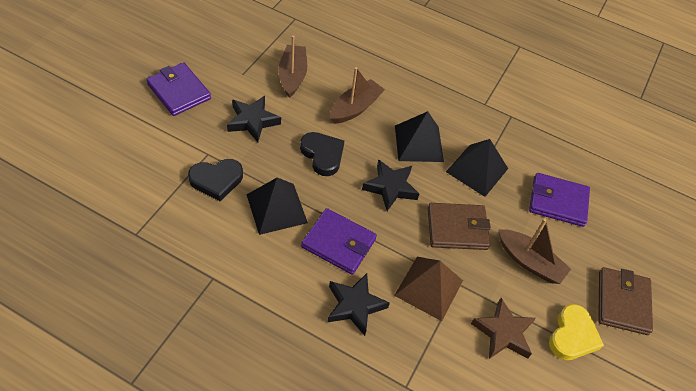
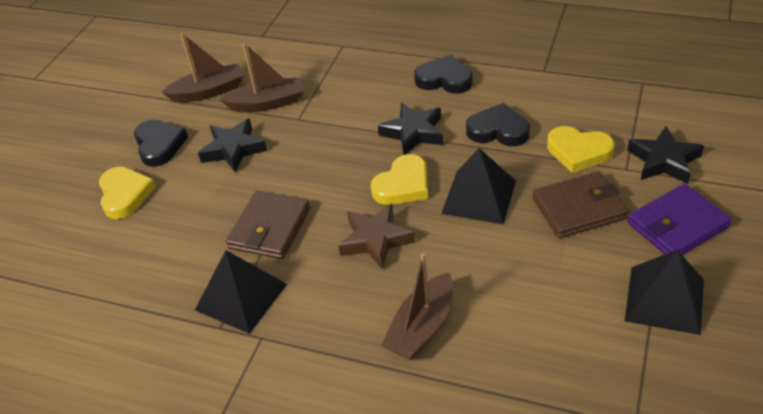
black heart: 2 -> 3
brown pyramid: 1 -> 0
purple wallet: 3 -> 1
yellow heart: 1 -> 3

